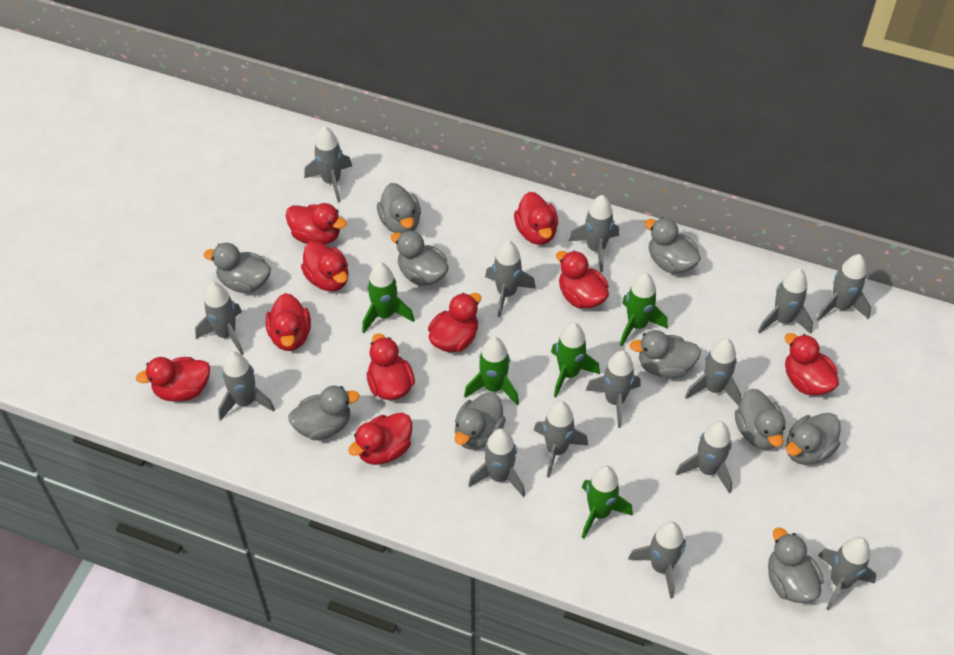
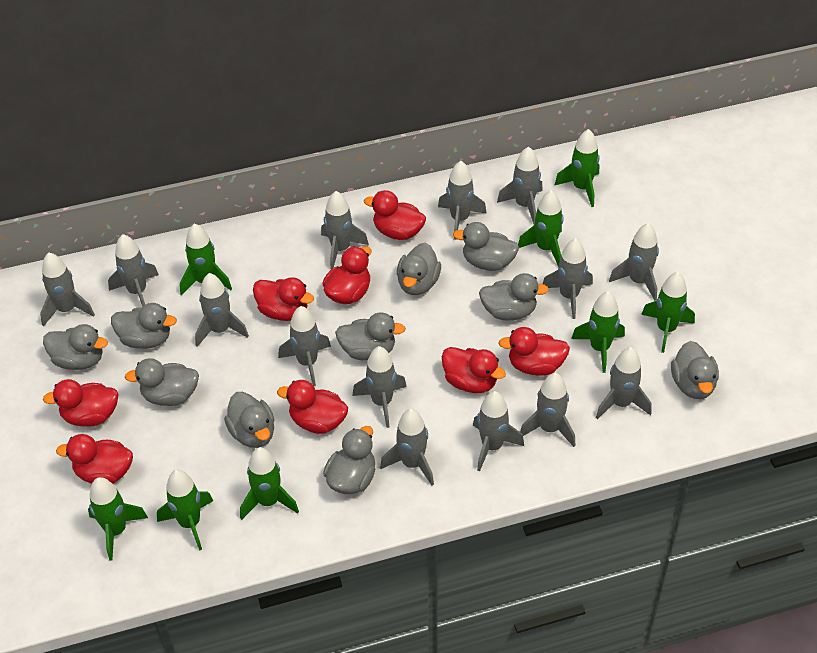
green rocket: 5 -> 8
red duck: 10 -> 8

